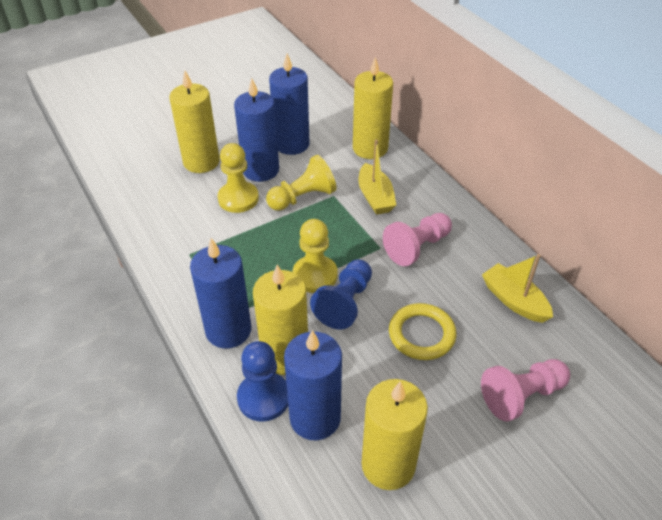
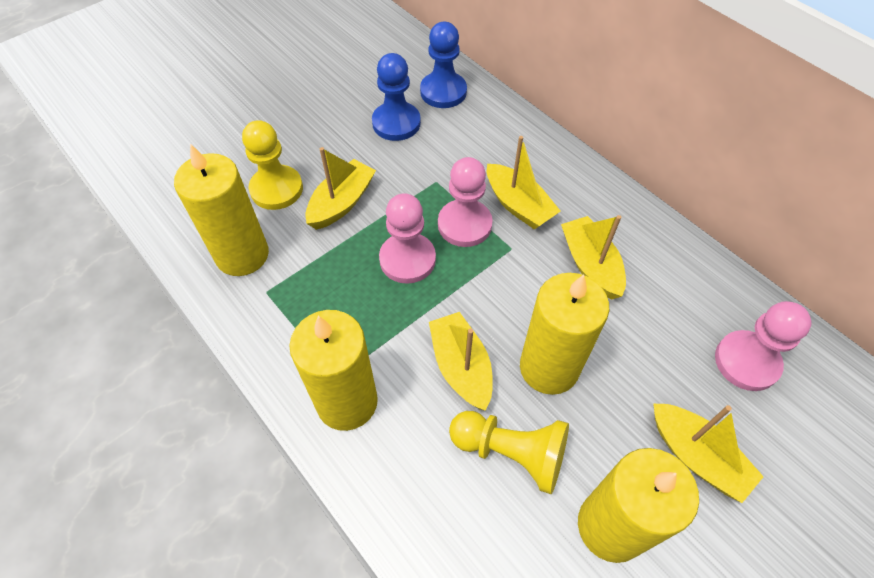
blue candle: 4 -> 0
pink pawn: 2 -> 3
yellow boat: 2 -> 5
yellow pawn: 3 -> 2
yellow ring: 1 -> 0

